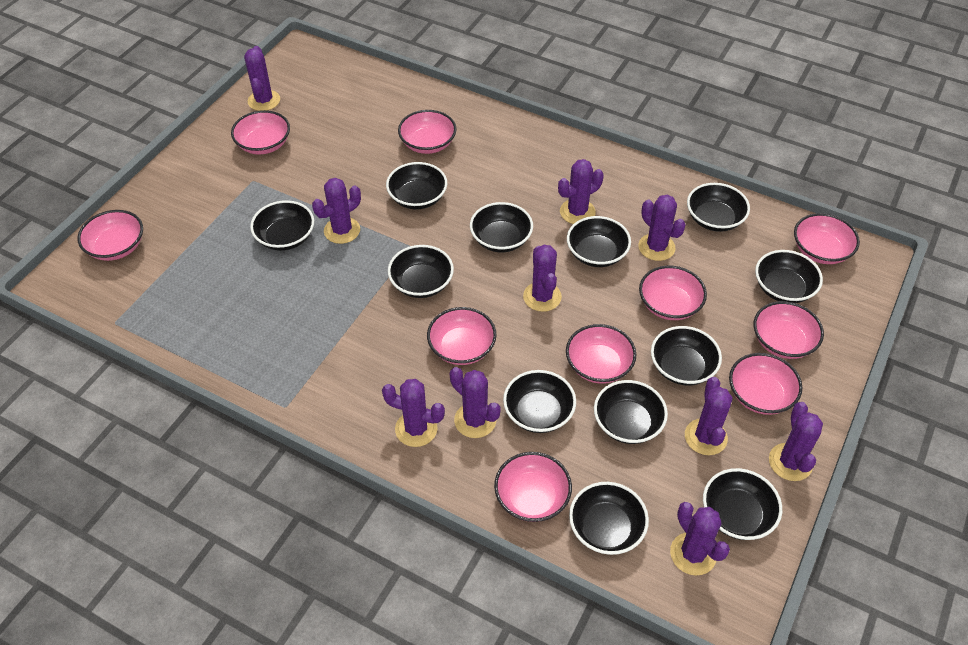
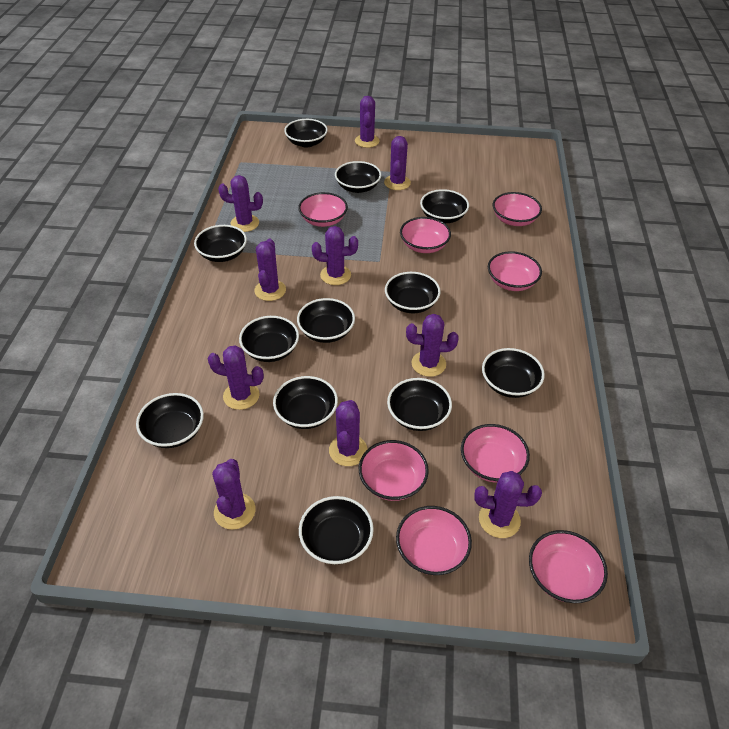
pink bowl: 10 -> 8

